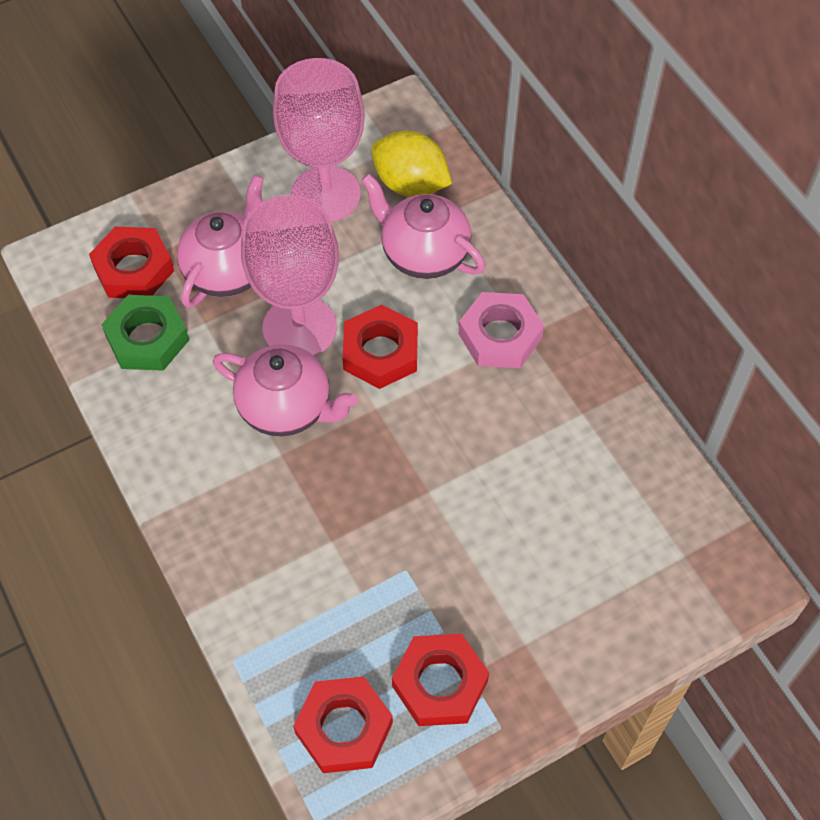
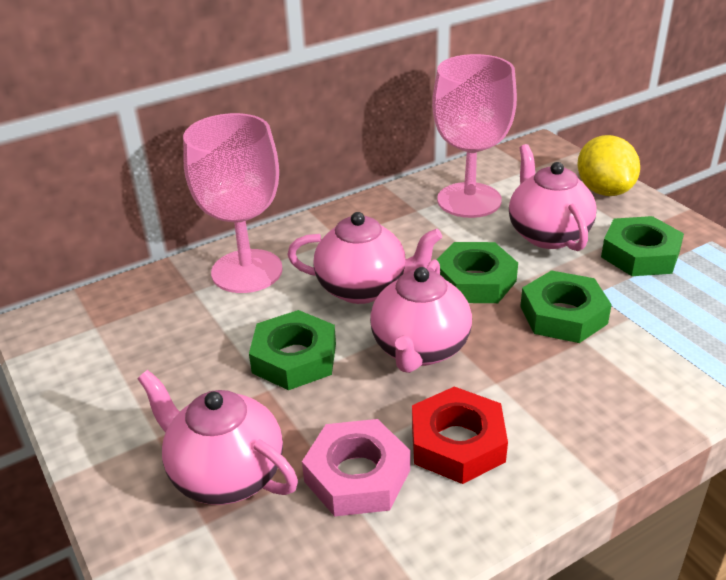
green nut: 1 -> 4
pink teapot: 3 -> 4
red nut: 4 -> 1

